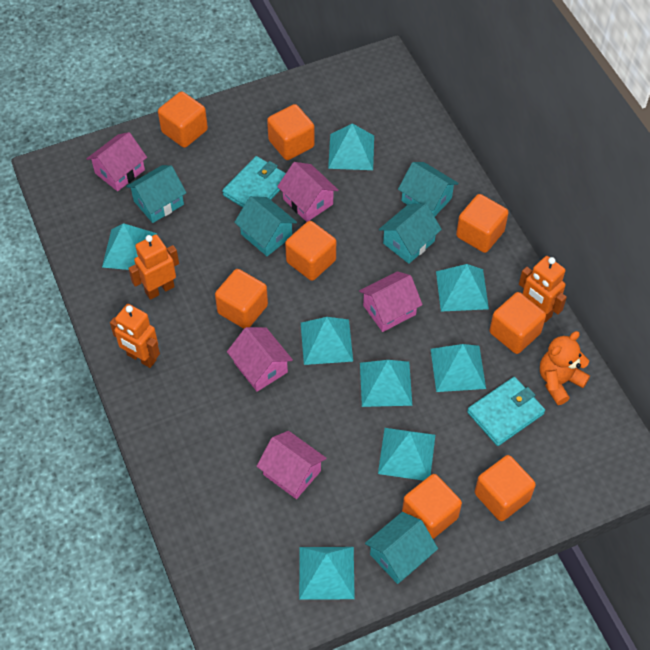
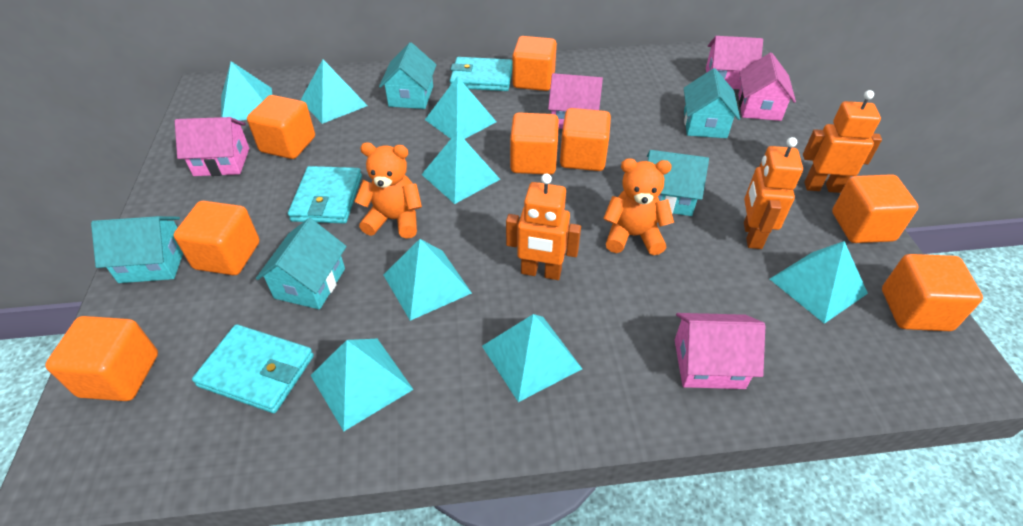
orange teddy bear: 1 -> 2
turquoise wallet: 2 -> 3

